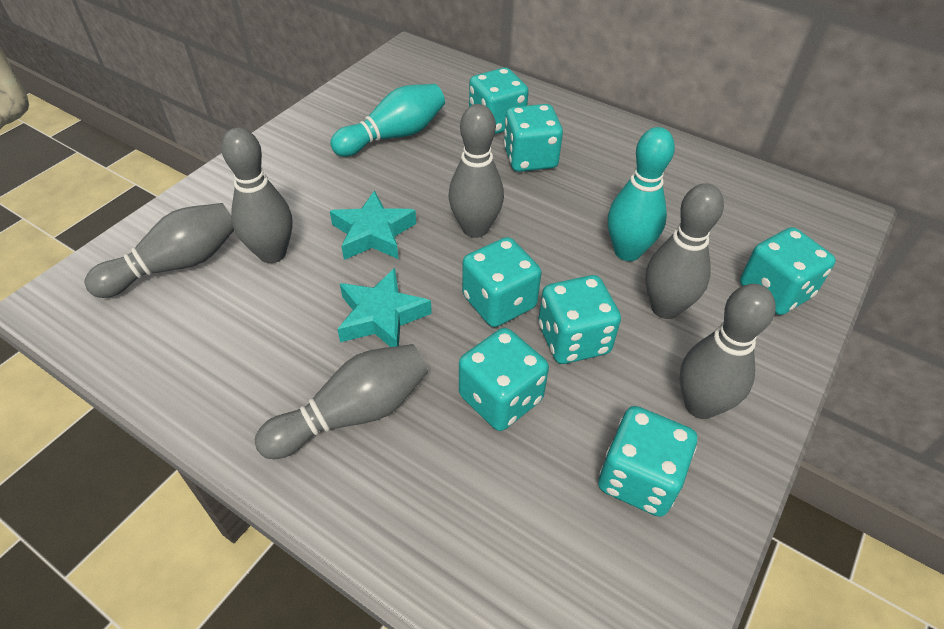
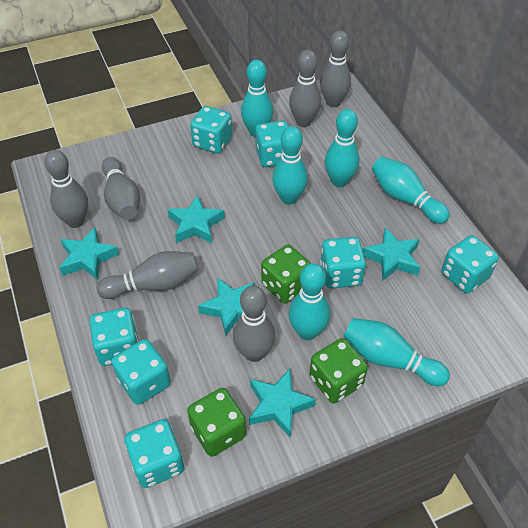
green dice: 0 -> 3
turquoise bowling pin: 2 -> 6
turquoise star: 2 -> 5

